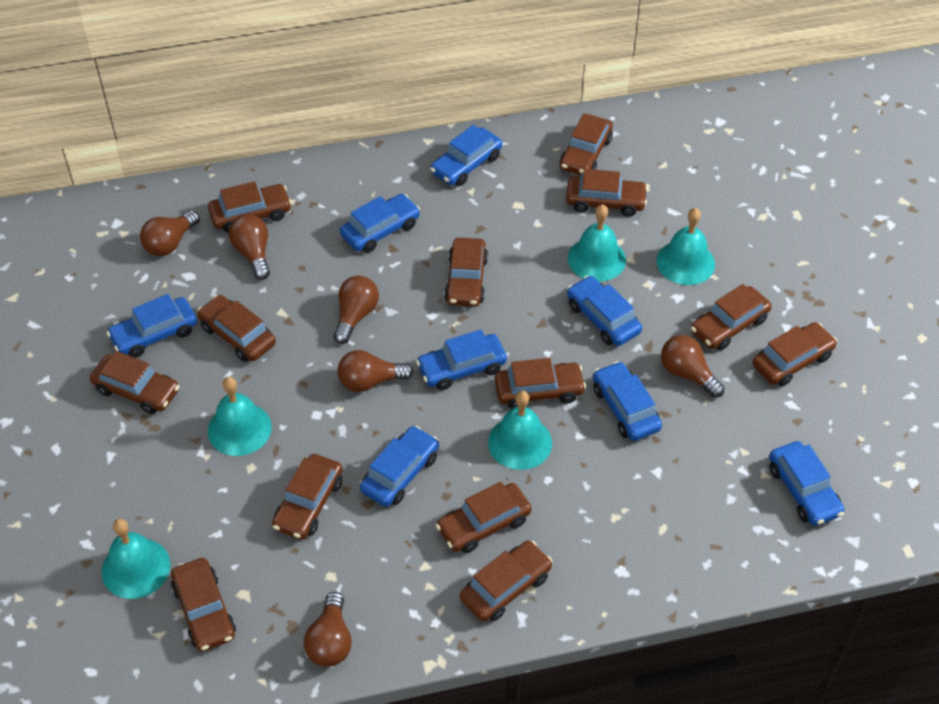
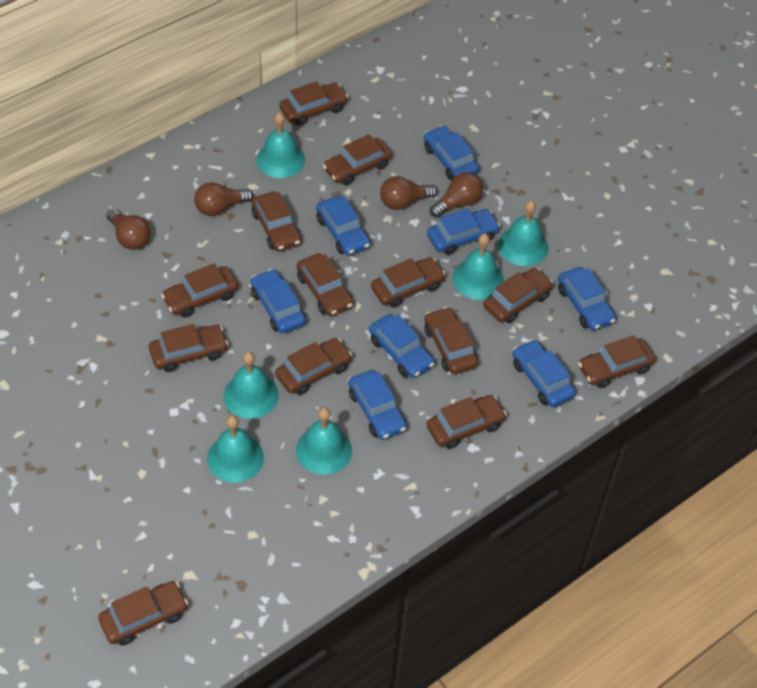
brown light bulb: 6 -> 4
turquoise bell: 5 -> 6

